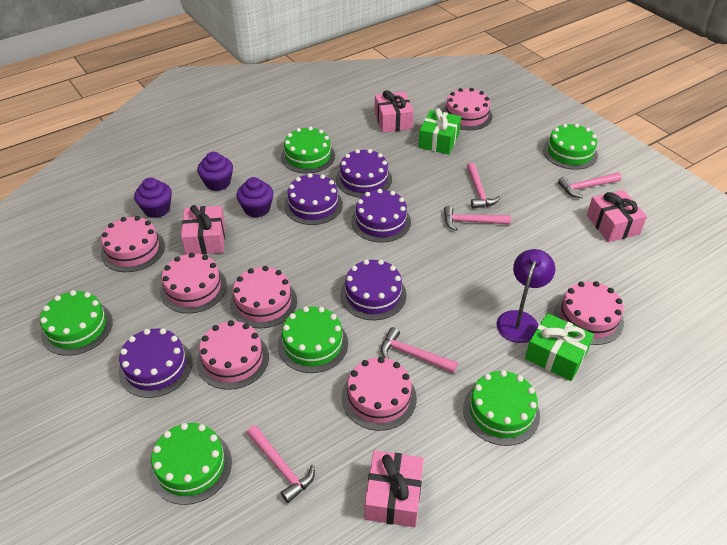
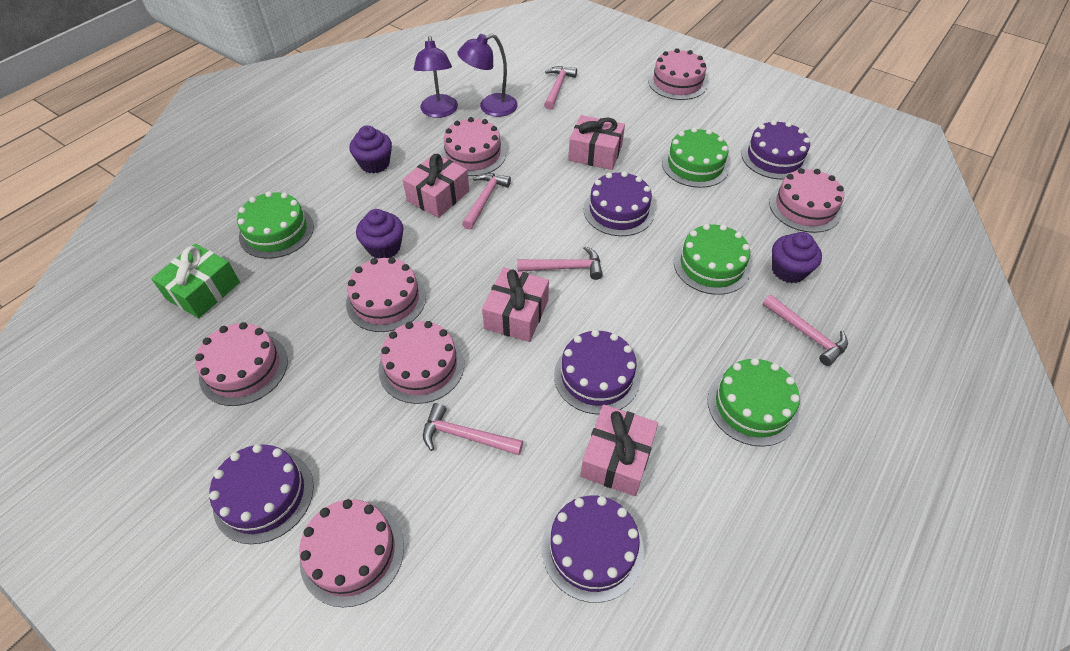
green cake: 6 -> 4
green gift: 2 -> 1
purple lamp: 1 -> 2

